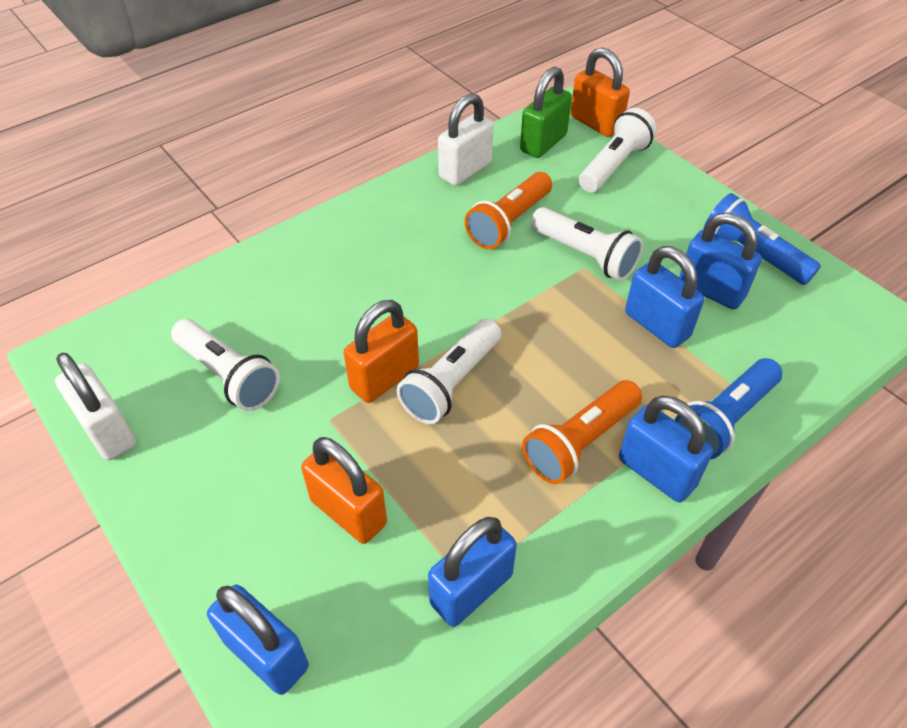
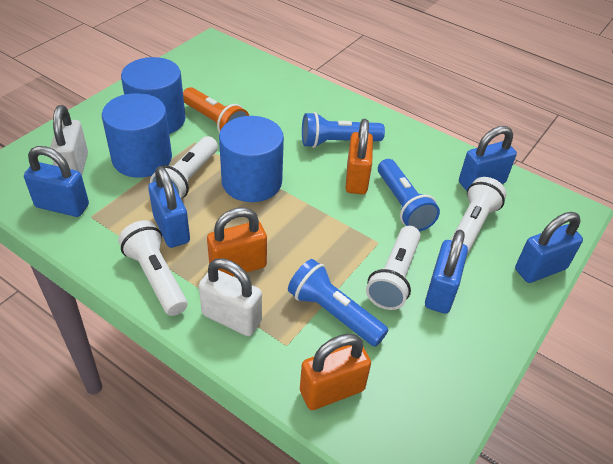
blue cylinder: 0 -> 3
blue flashlight: 2 -> 3
green padlock: 1 -> 0
orange flashlight: 2 -> 1

